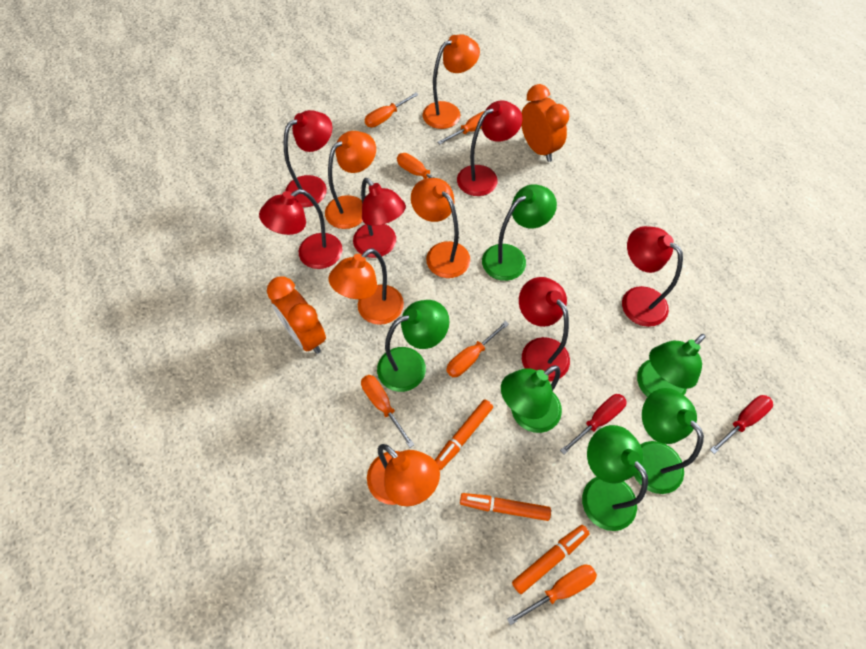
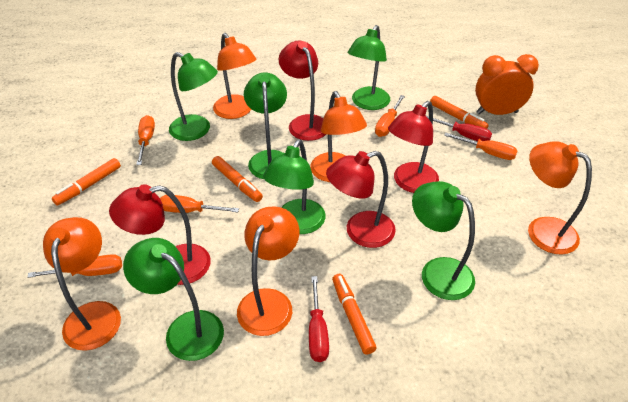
orange clock: 2 -> 1
orange marker: 3 -> 4
orange screwdriver: 6 -> 5
red lamp: 6 -> 4

